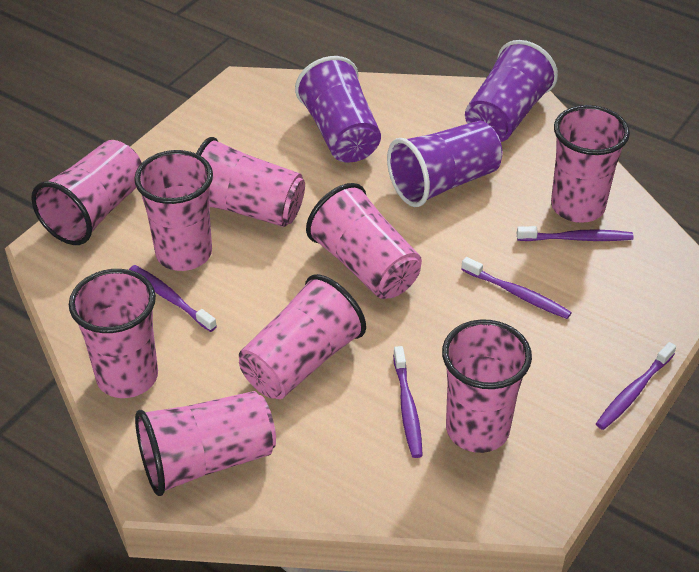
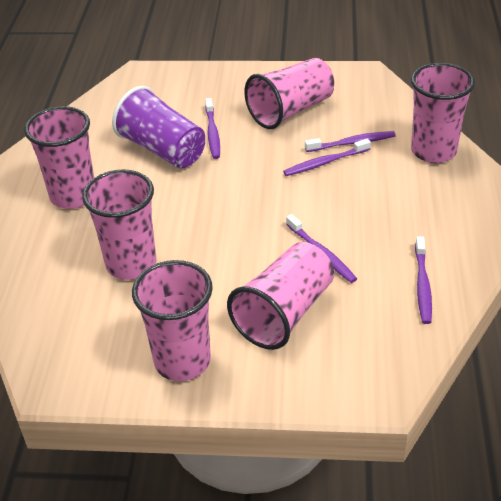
pink cup: 9 -> 6
purple cup: 3 -> 1

